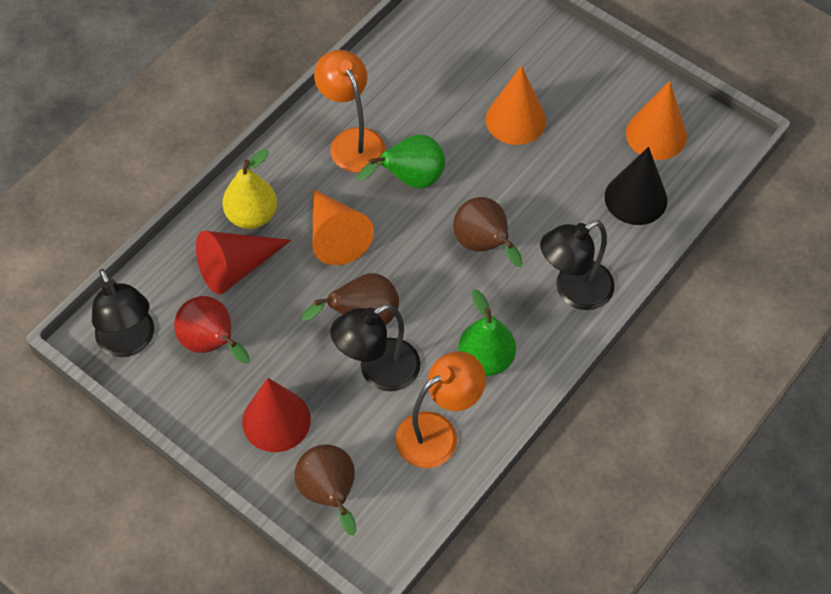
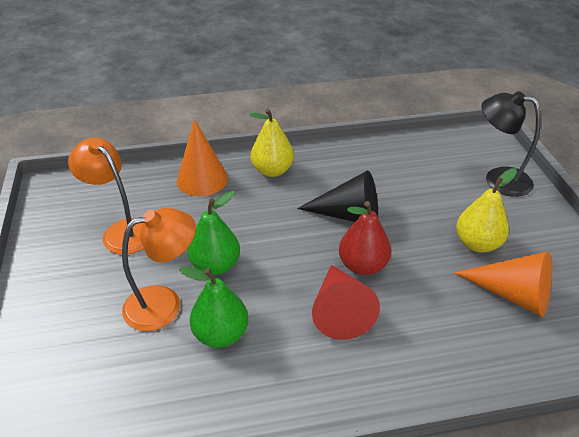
black lamp: 3 -> 1
brown pear: 3 -> 0
orange cone: 3 -> 2
red cone: 2 -> 1
yellow pear: 1 -> 2

